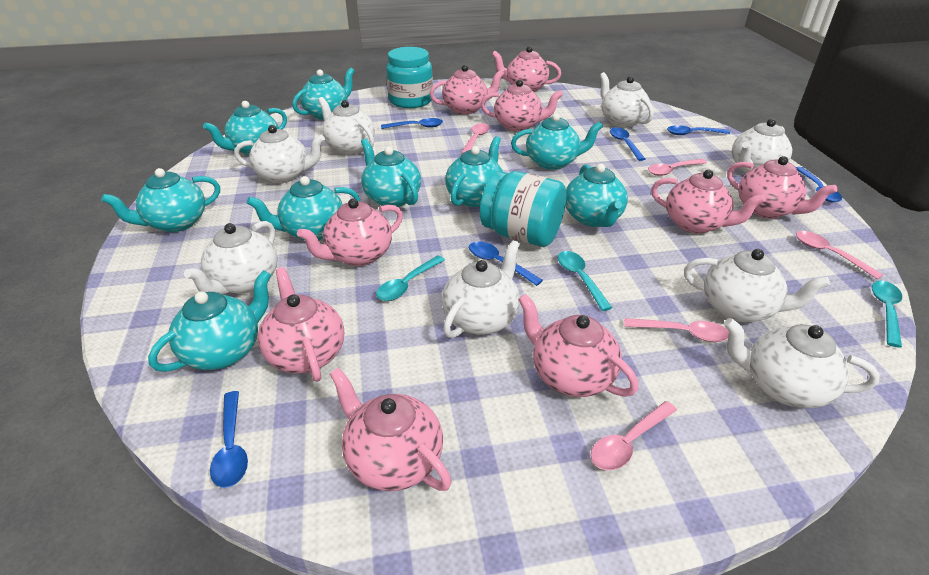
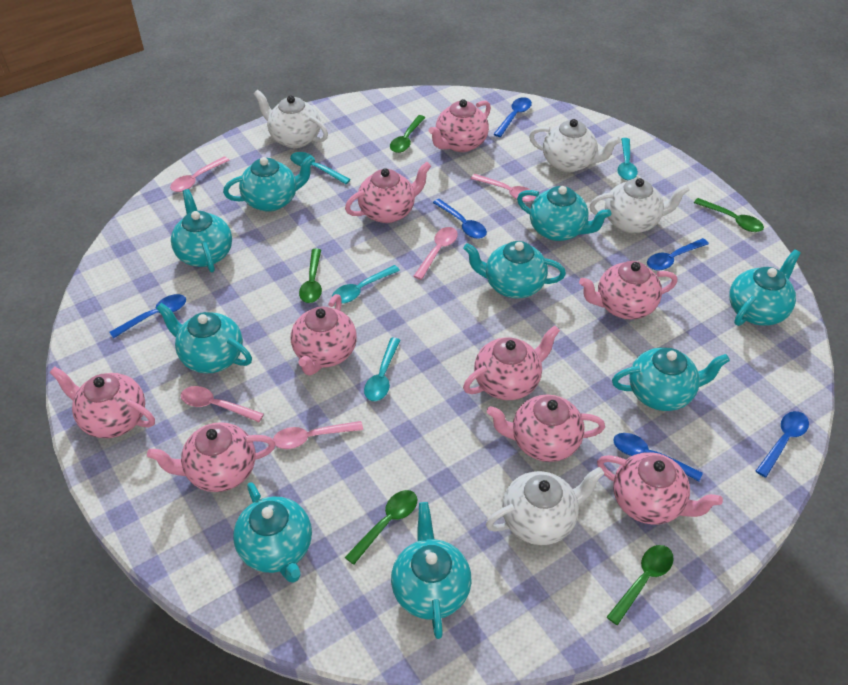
green spoon: 0 -> 5
turquoise jar: 2 -> 0
turquoise spoon: 3 -> 4
white teapot: 8 -> 4

